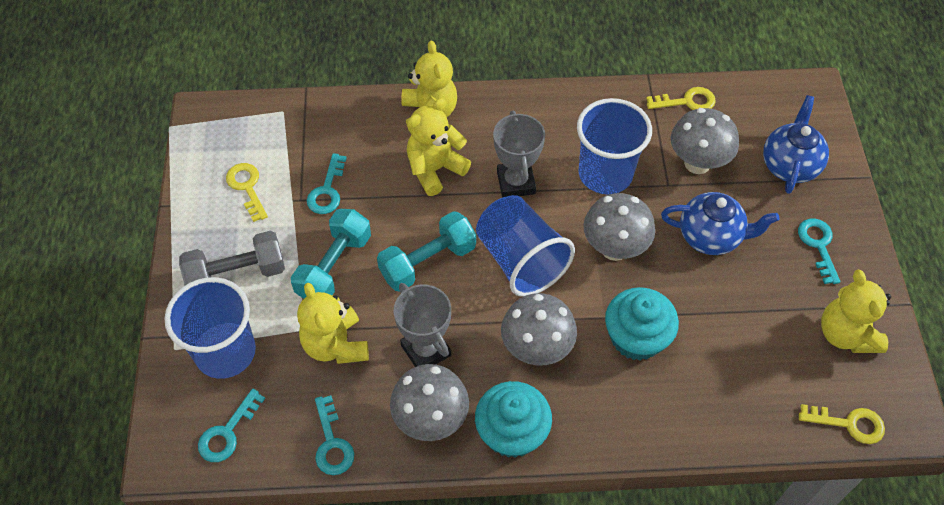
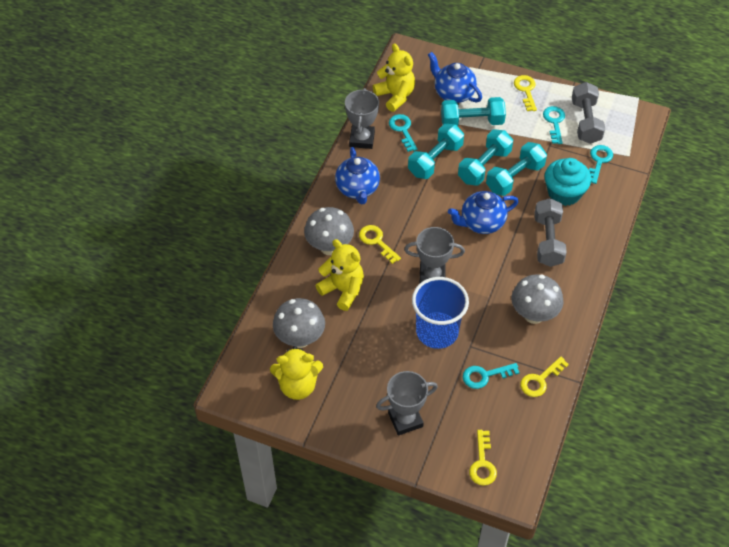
blue cup: 3 -> 1
blue teapot: 2 -> 3
grey dumbbell: 1 -> 2
grey mushroom: 4 -> 3
grey trophy: 2 -> 3
turquoise cupcake: 2 -> 1
turquoise dumbbell: 2 -> 4
yellow key: 3 -> 4
yellow teddy bear: 4 -> 3

